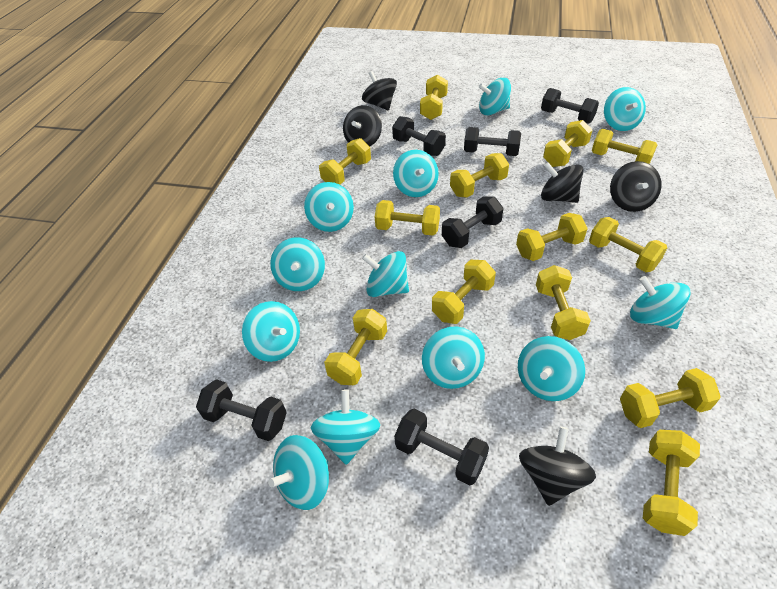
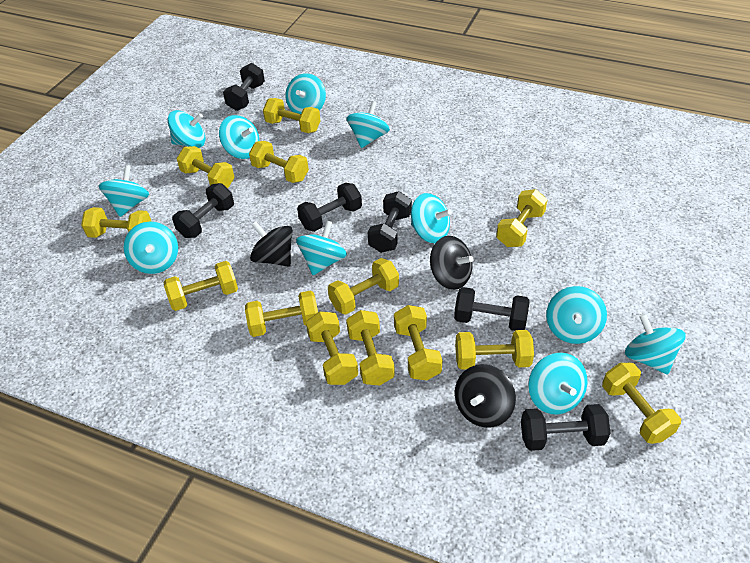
black spinning top: 5 -> 3
turquoise spinning top: 12 -> 11

